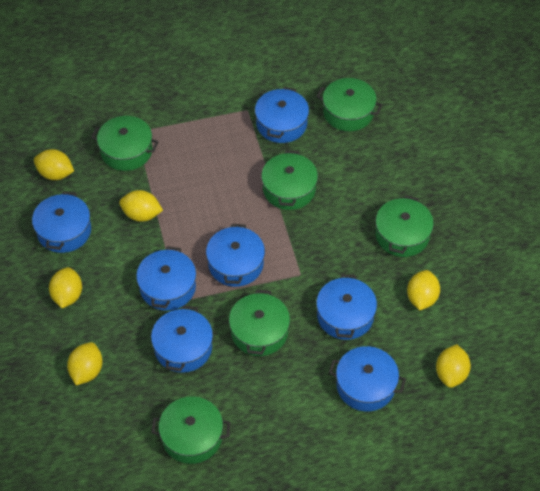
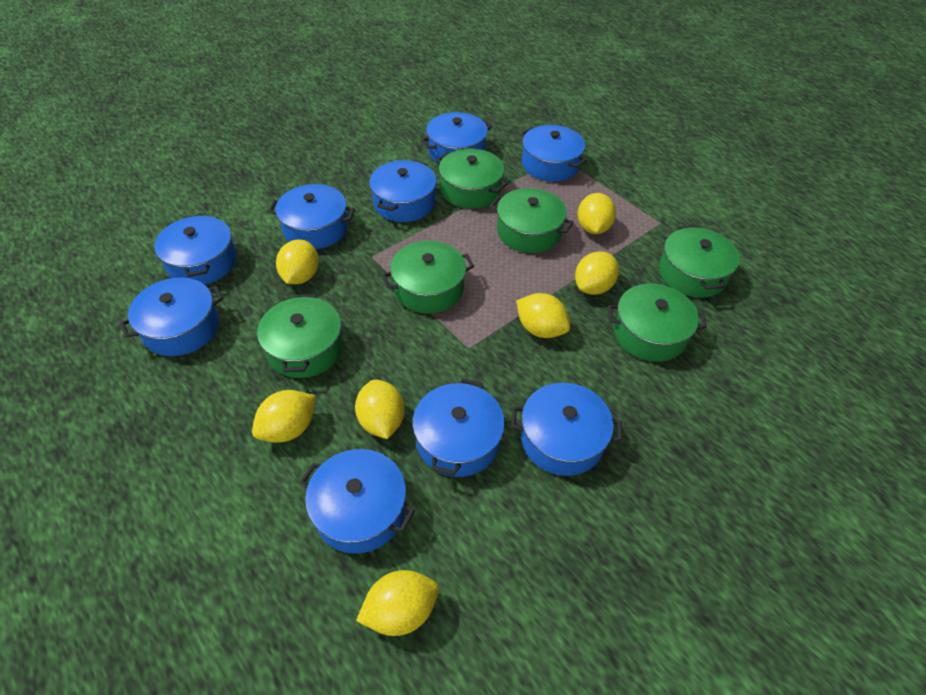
blue pot: 7 -> 9
yellow lemon: 6 -> 7

